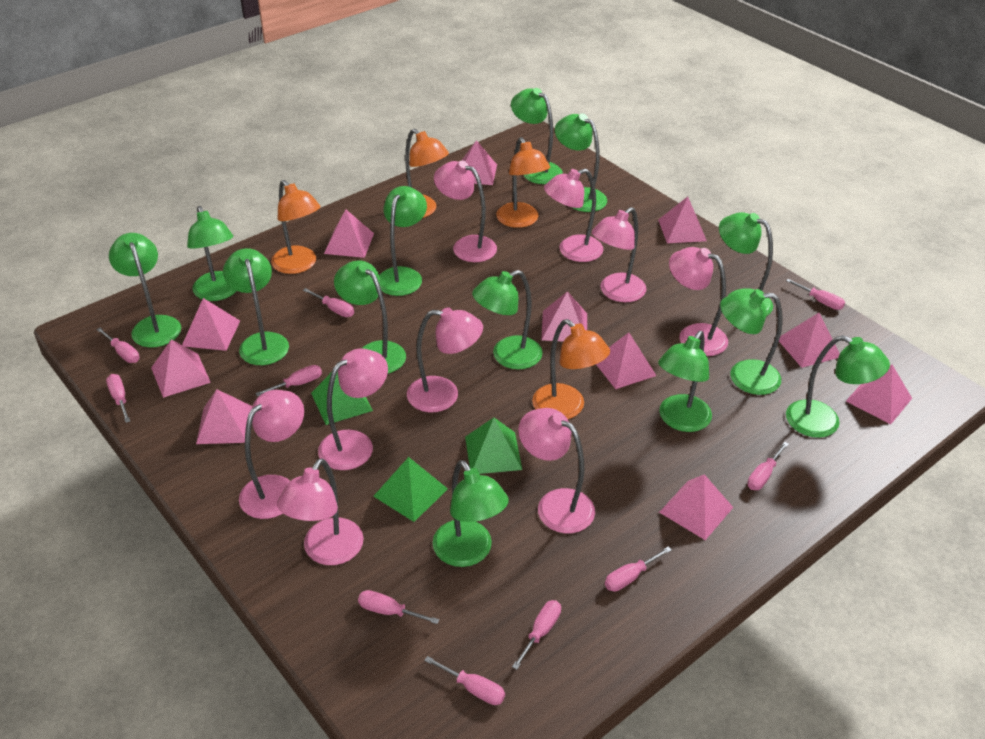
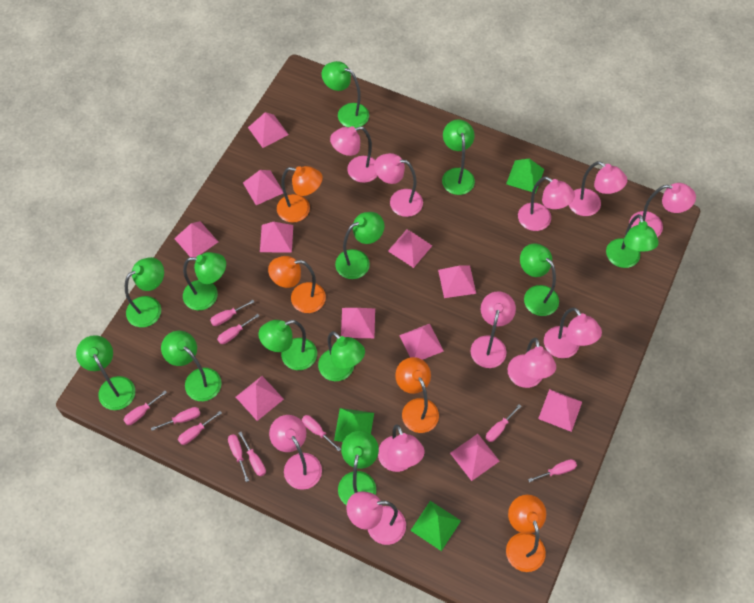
green lamp: 13 -> 12
pink lamp: 9 -> 11

